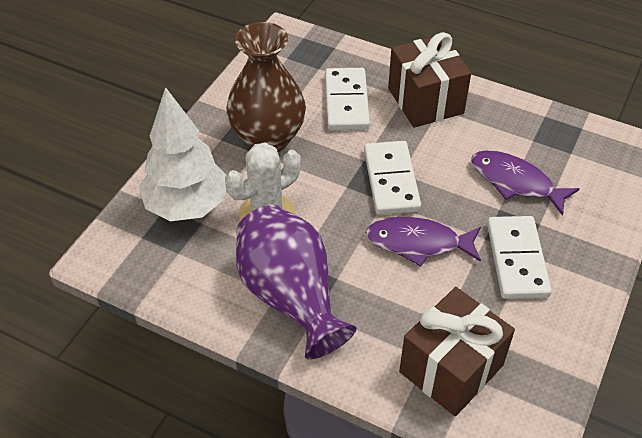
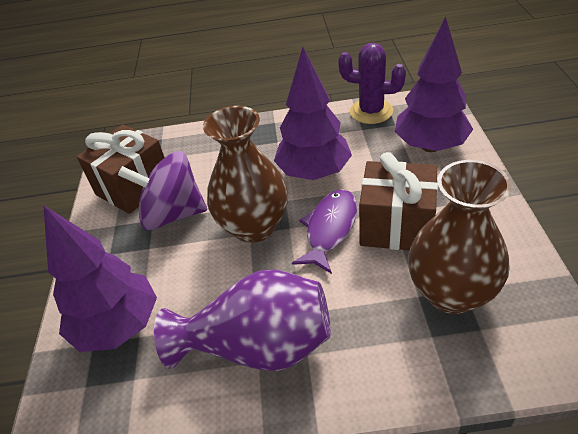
brown vase: 1 -> 2
purple cactus: 0 -> 1
purple fish: 2 -> 1
purple spinning top: 0 -> 1
purple tree: 0 -> 3
white cactus: 1 -> 0
white domino: 3 -> 0
white tree: 1 -> 0

